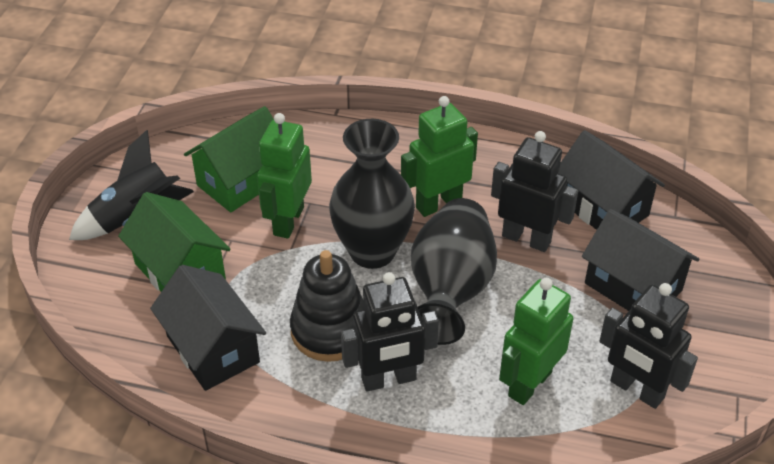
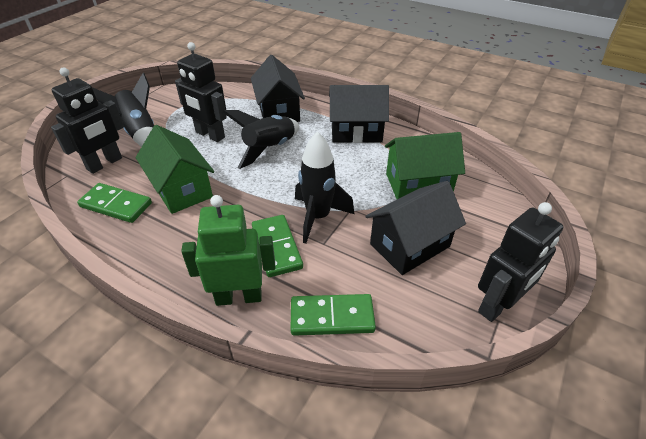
black rocket: 1 -> 3
black stacking toy: 1 -> 0
black vase: 2 -> 0
green domino: 0 -> 3
green robot: 3 -> 1

